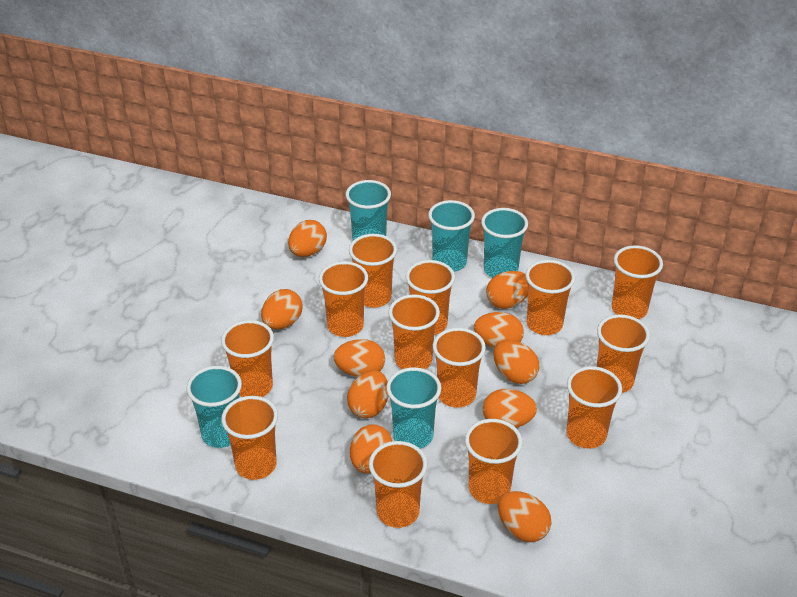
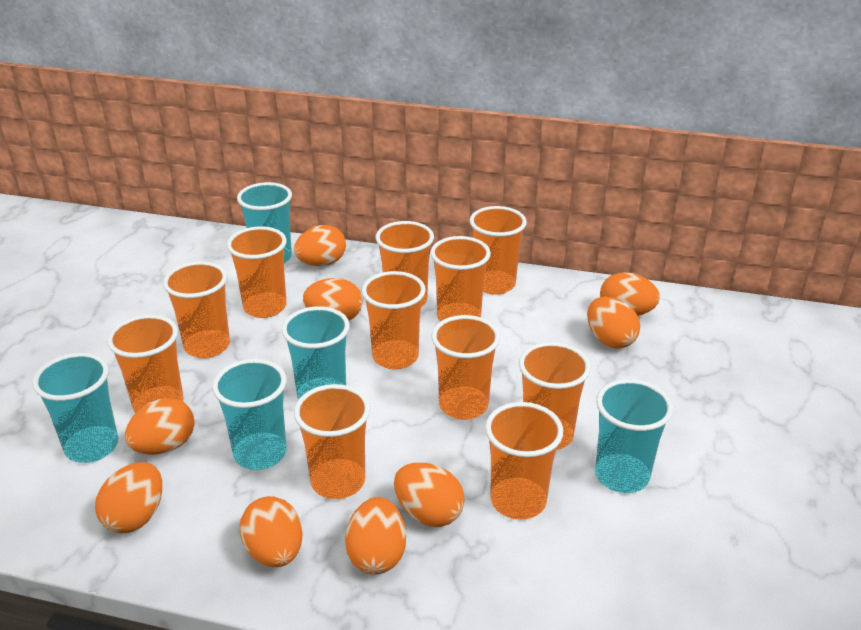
orange cup: 13 -> 11
orange egg: 10 -> 9

